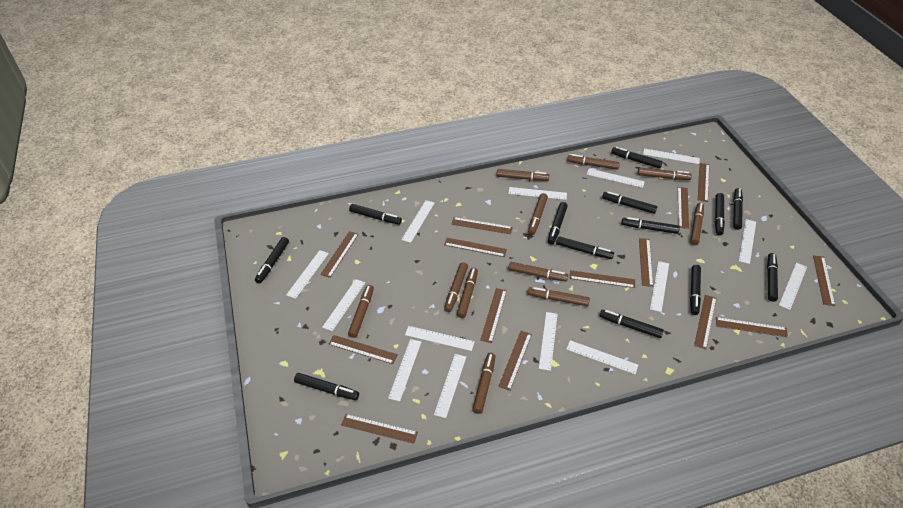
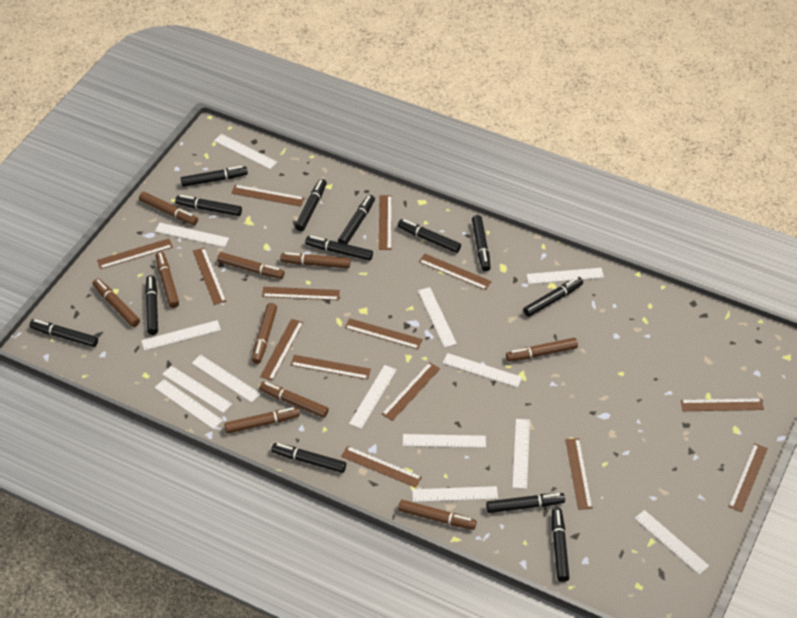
brown marker: 11 -> 10

